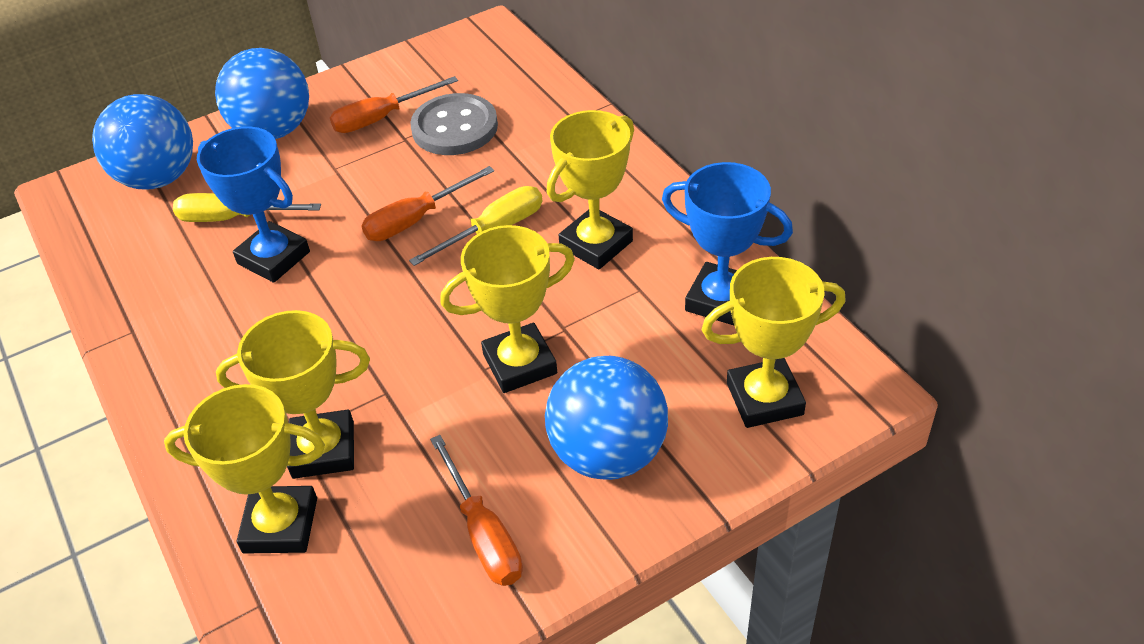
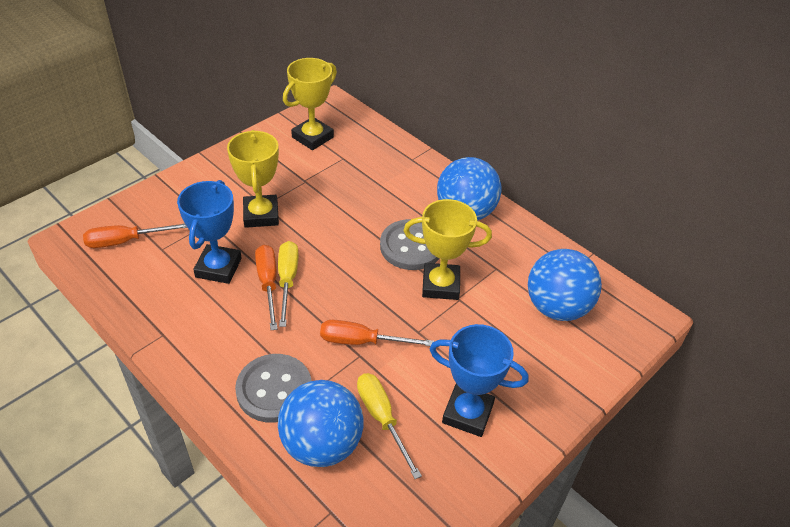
grey button: 1 -> 2
yellow trophy: 5 -> 3

